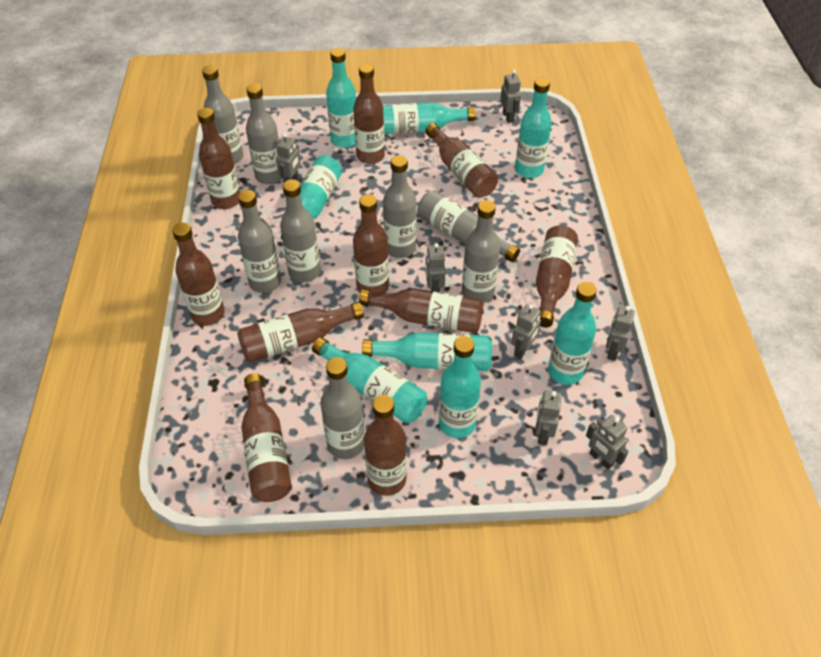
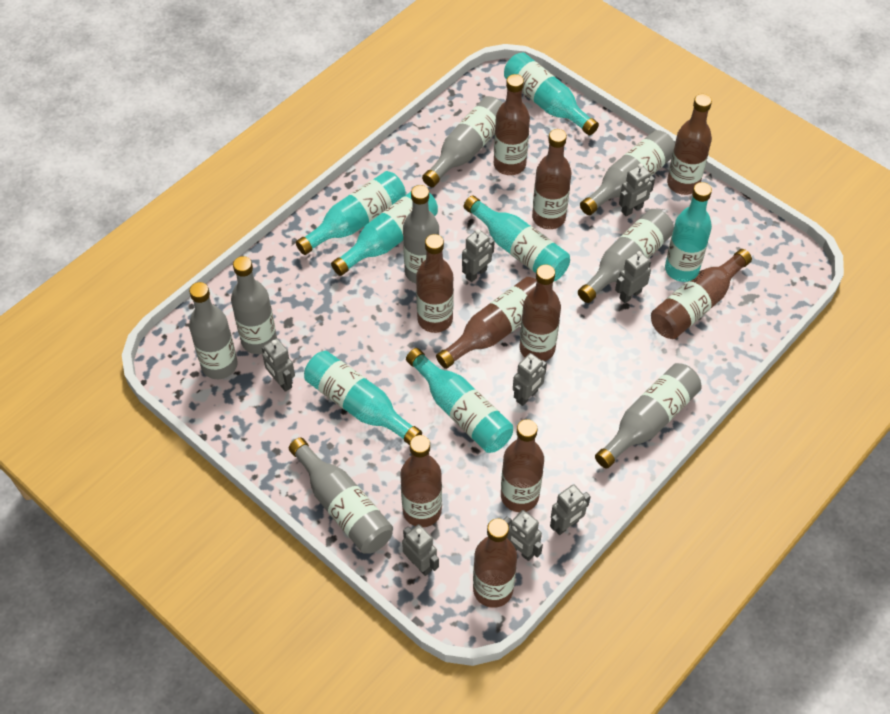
grey robot: 7 -> 8
turquoise bottle: 8 -> 7

